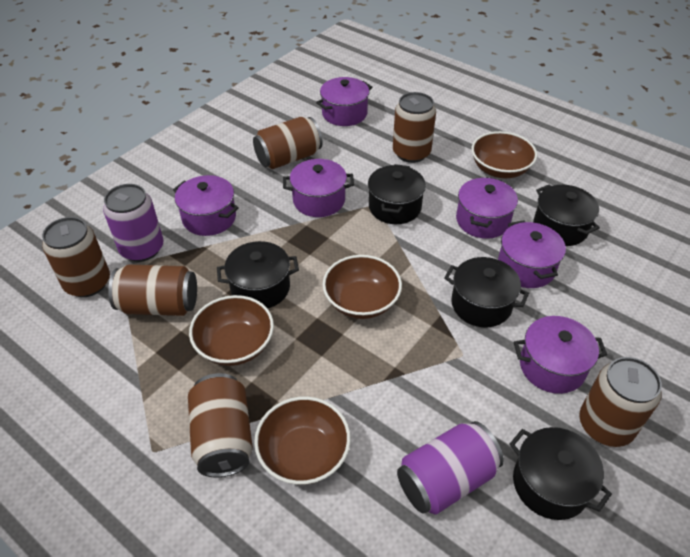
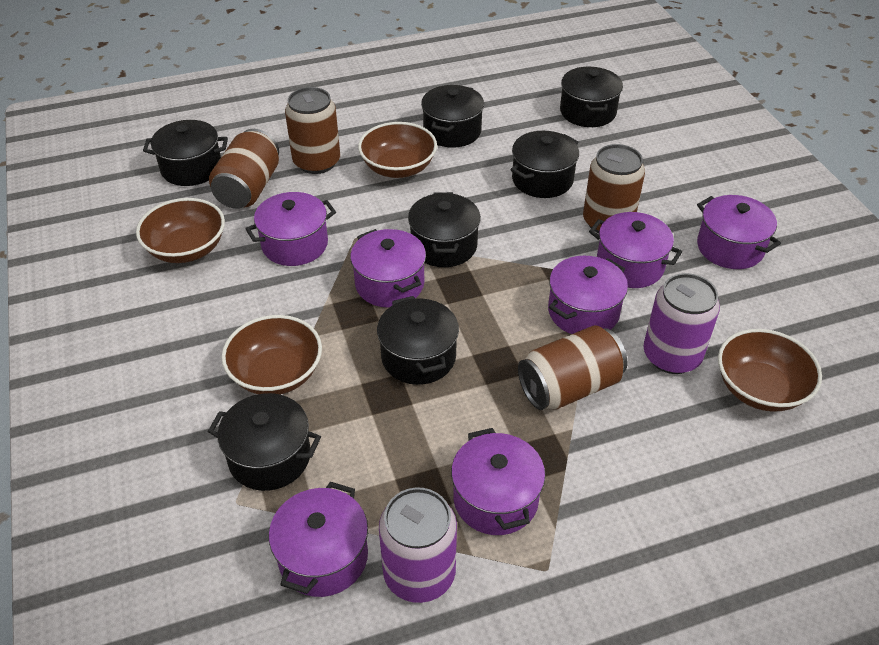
black pot: 5 -> 7
brown can: 6 -> 4
purple pot: 6 -> 7

